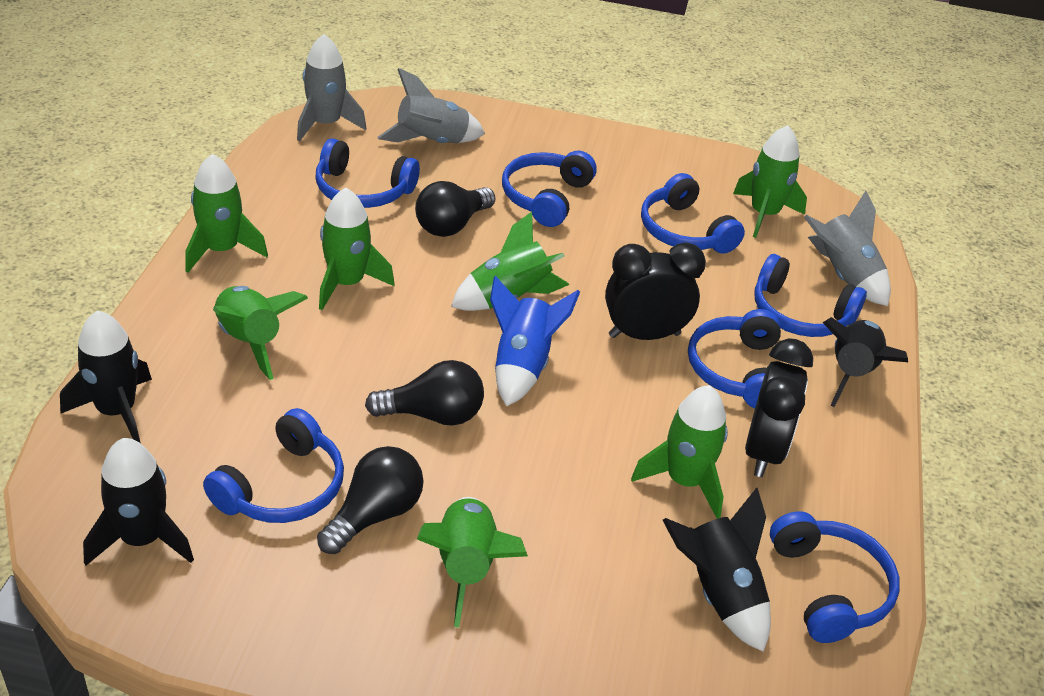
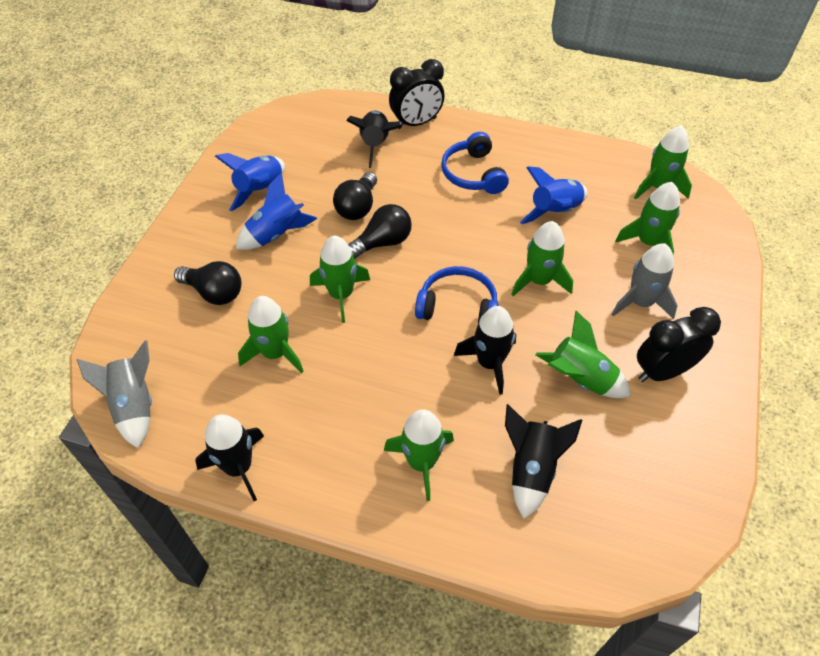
blue headphones: 7 -> 2
blue rocket: 1 -> 3
grey rocket: 3 -> 2

